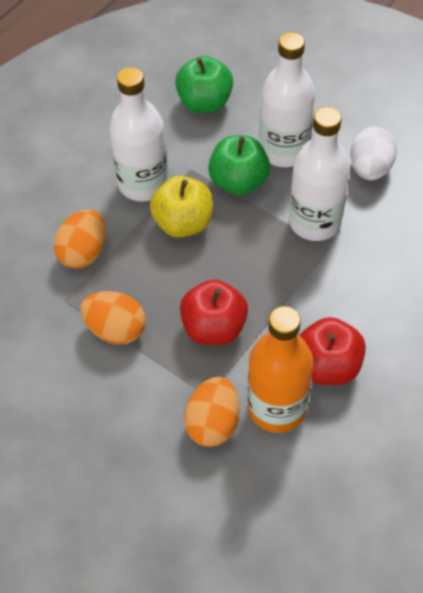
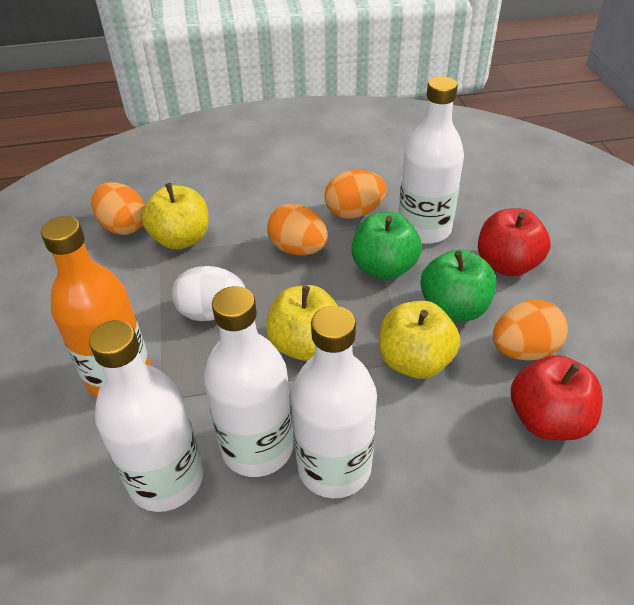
orange egg: 3 -> 4
white bottle: 3 -> 4
yellow apple: 1 -> 3

